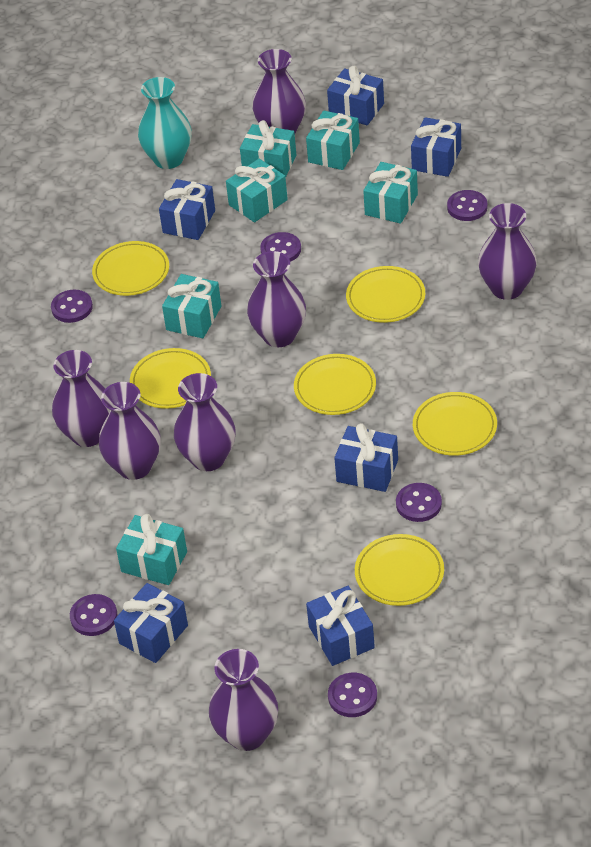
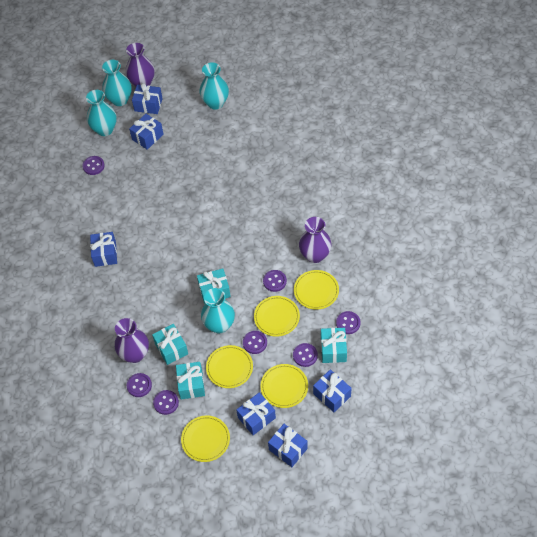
purple button: 6 -> 7
purple vase: 7 -> 3
turquoise gift: 6 -> 4
turquoise vase: 1 -> 4
yellow plate: 6 -> 5

